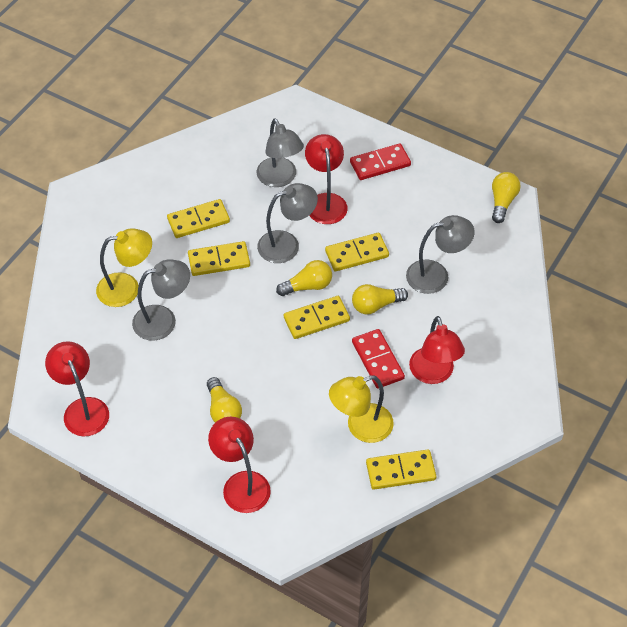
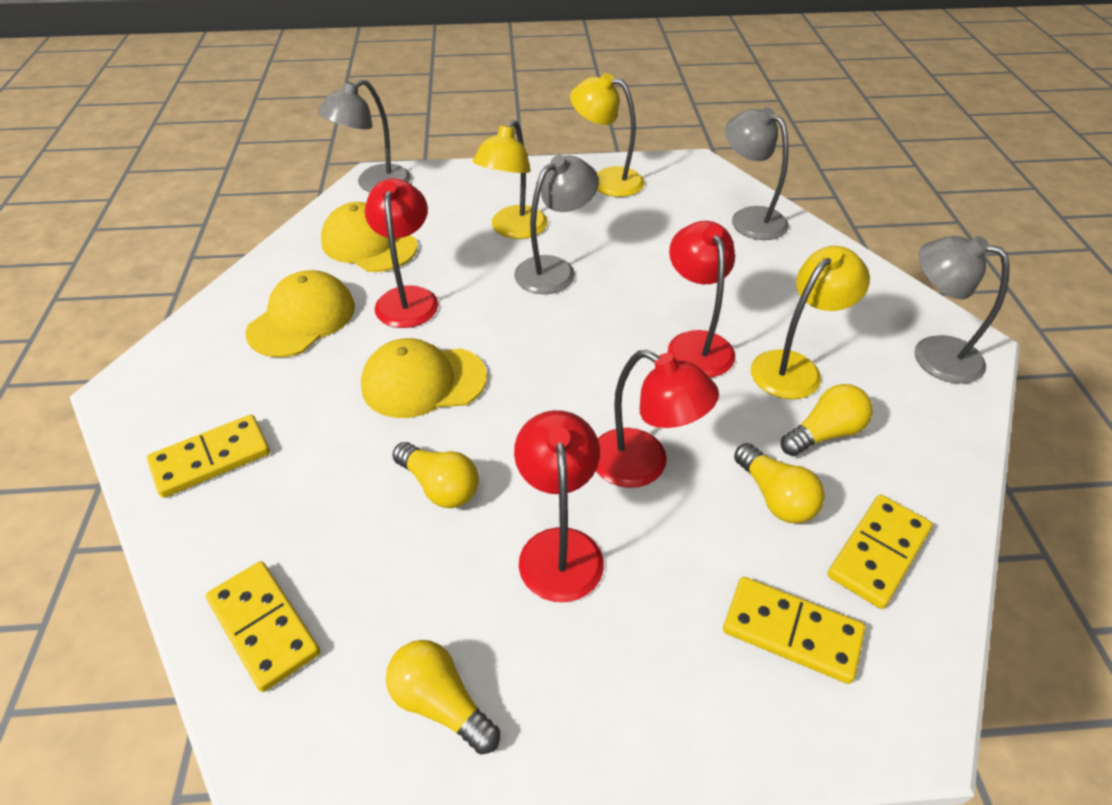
red domino: 2 -> 0
yellow cap: 0 -> 3
yellow domino: 5 -> 4
yellow lamp: 2 -> 3

